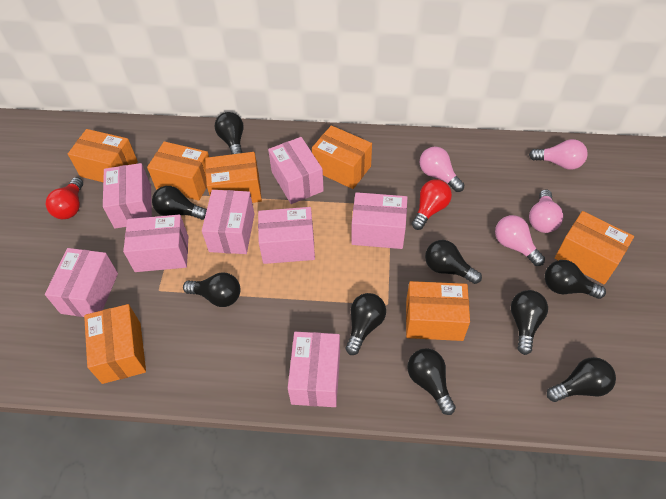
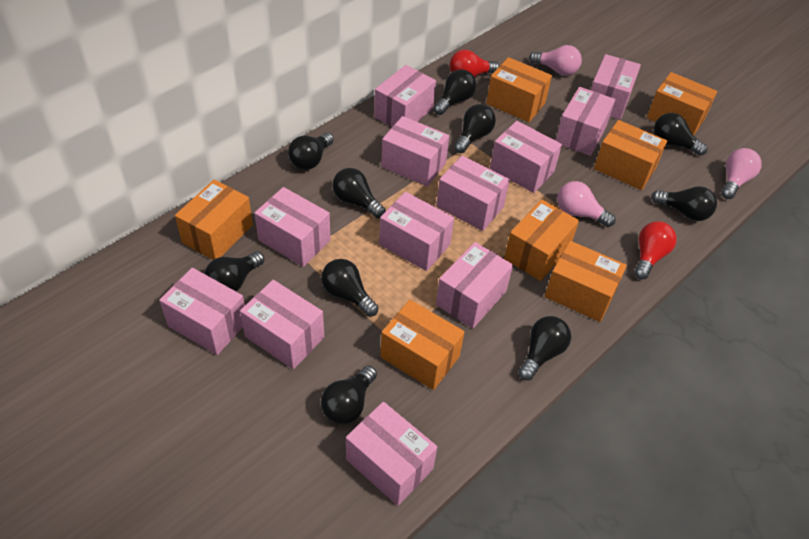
black light bulb: 9 -> 10
pink box: 8 -> 12
pink light bulb: 4 -> 3

